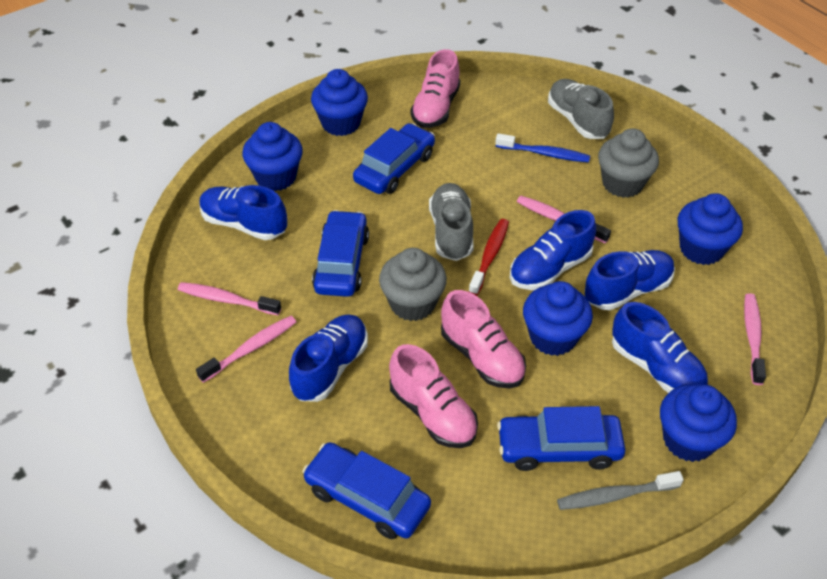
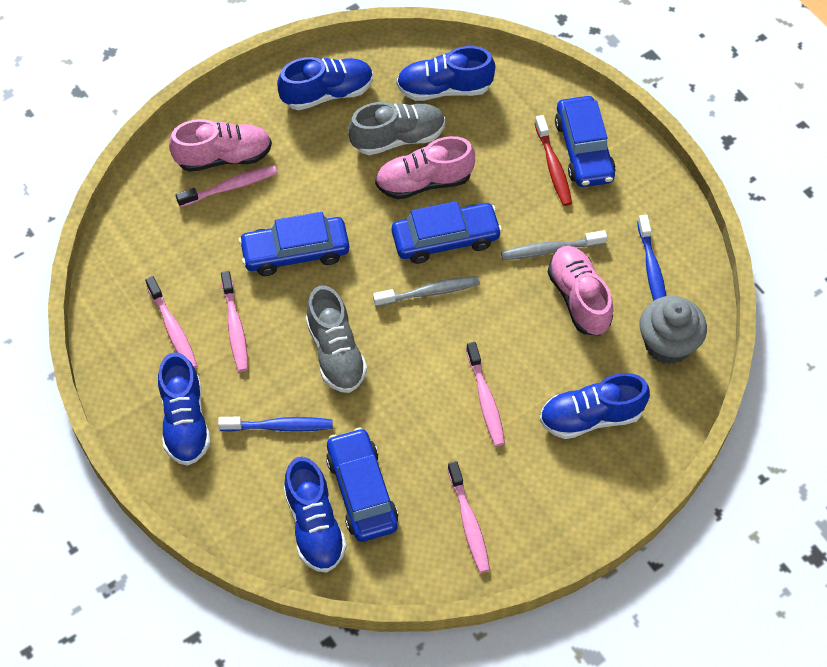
blue cupcake: 5 -> 0
blue toothbrush: 1 -> 2
grey cupcake: 2 -> 1
grey toothbrush: 1 -> 2
pink toothbrush: 4 -> 5

